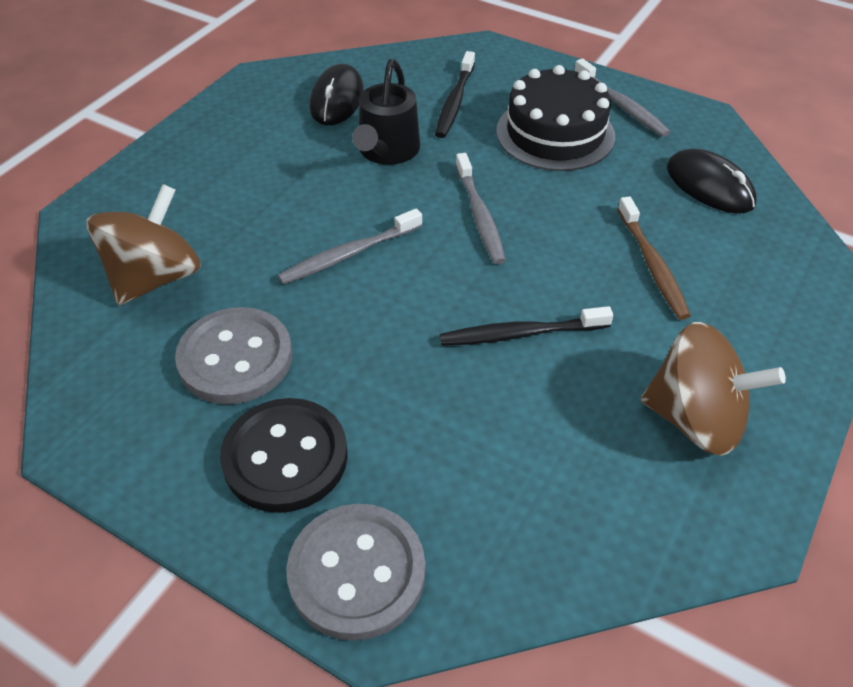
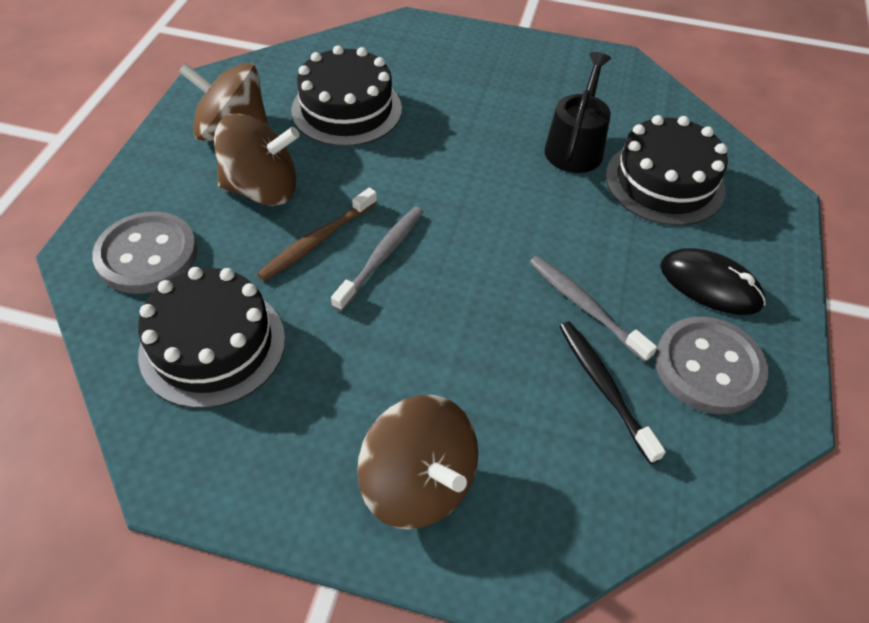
black button: 1 -> 0
black cake: 1 -> 3
black mouse: 2 -> 1
black toothbrush: 2 -> 1
brown spinning top: 2 -> 3
grey toothbrush: 3 -> 2

